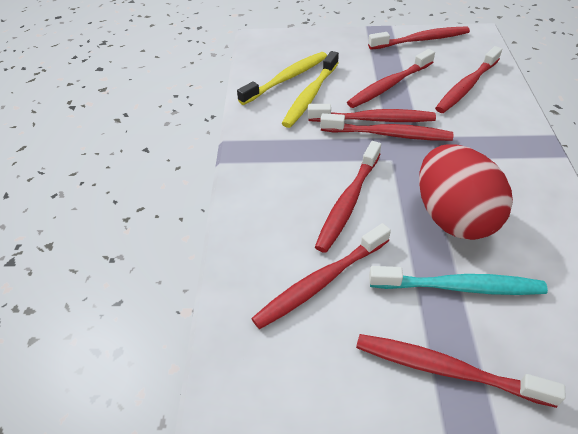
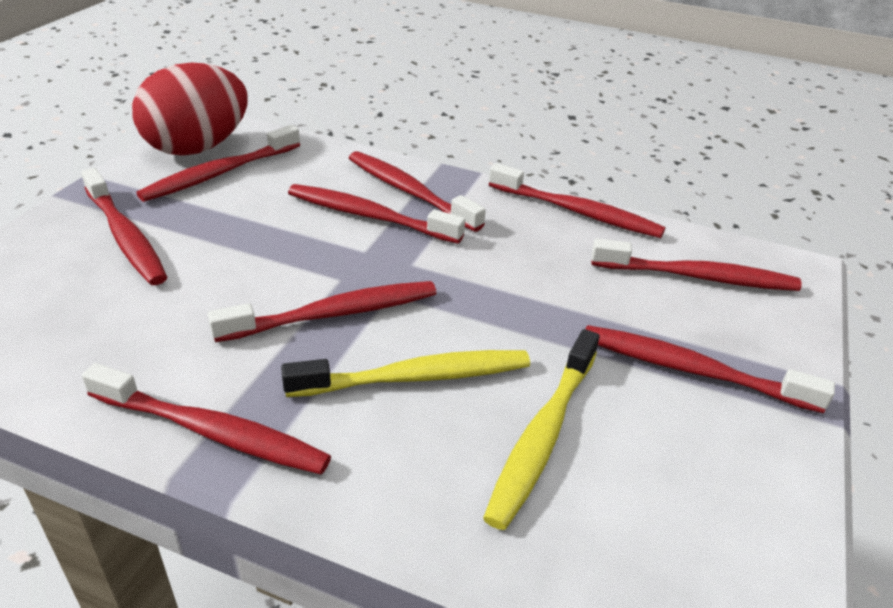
red toothbrush: 8 -> 9
turquoise toothbrush: 1 -> 0

